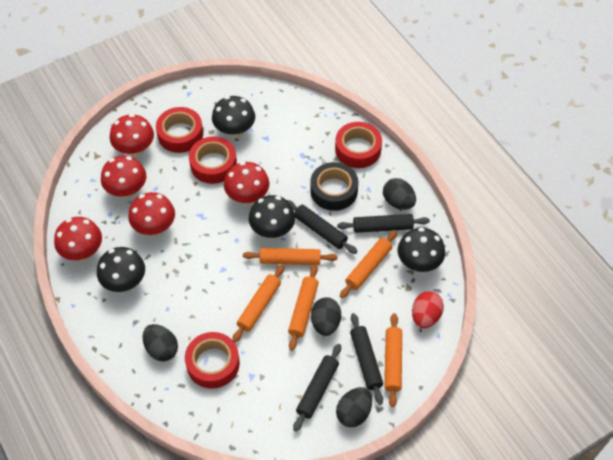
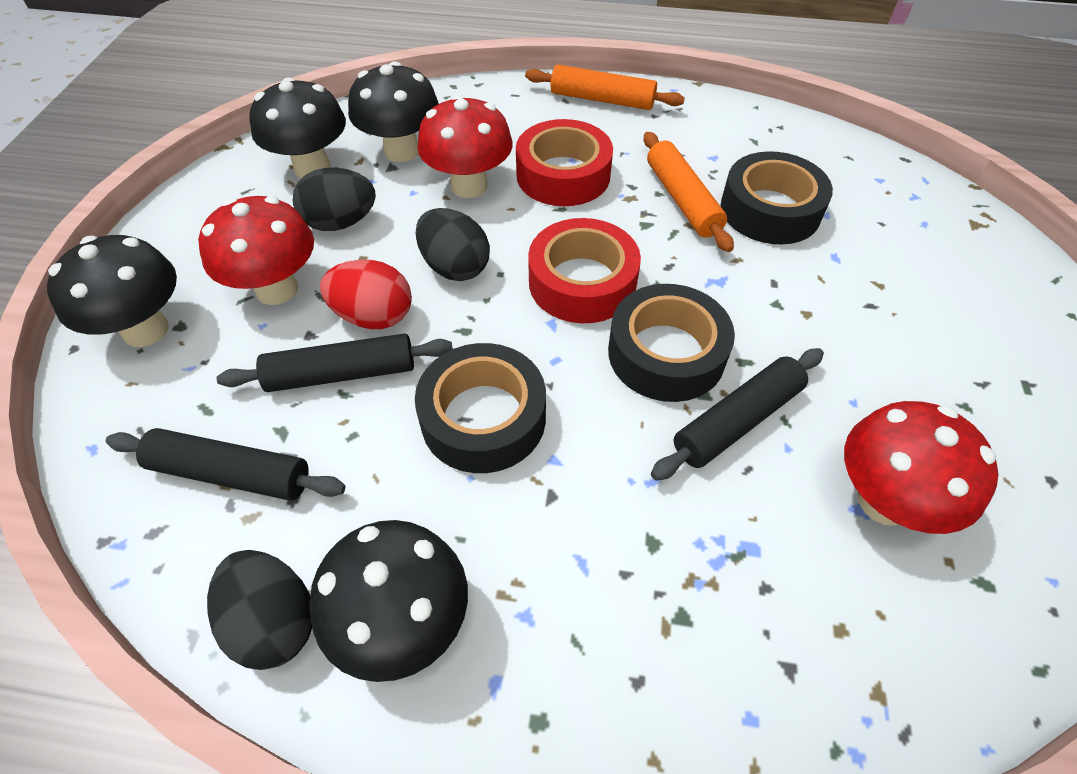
black egg: 4 -> 3
black rolling pin: 4 -> 3
black tape: 1 -> 3
orange rolling pin: 5 -> 2
red mushroom: 5 -> 3
red tape: 4 -> 2

